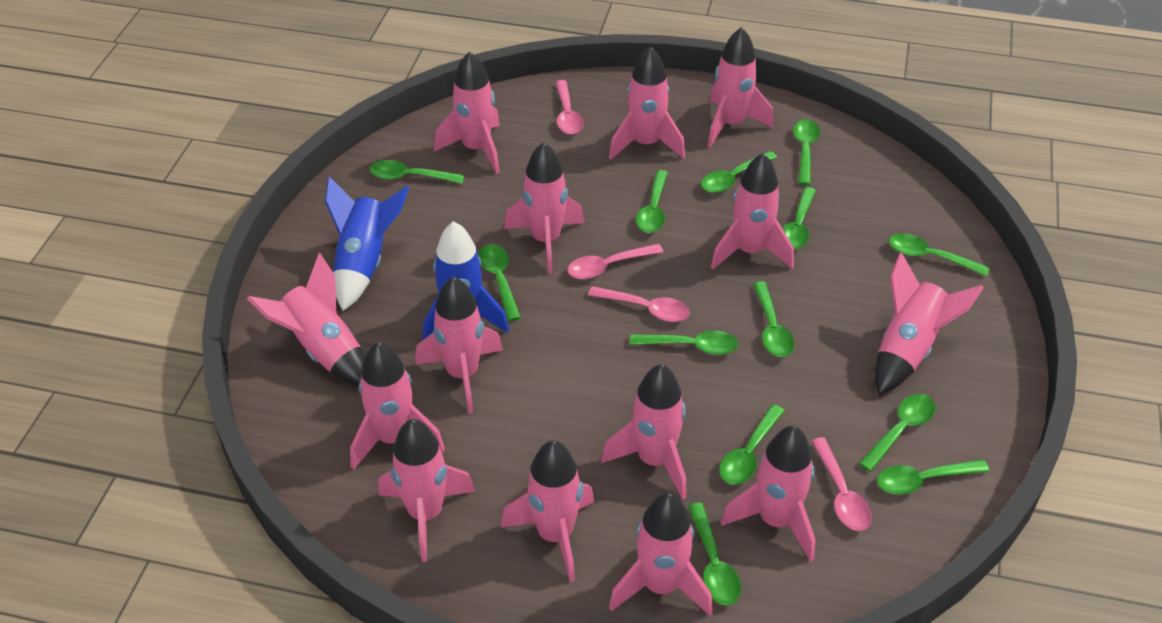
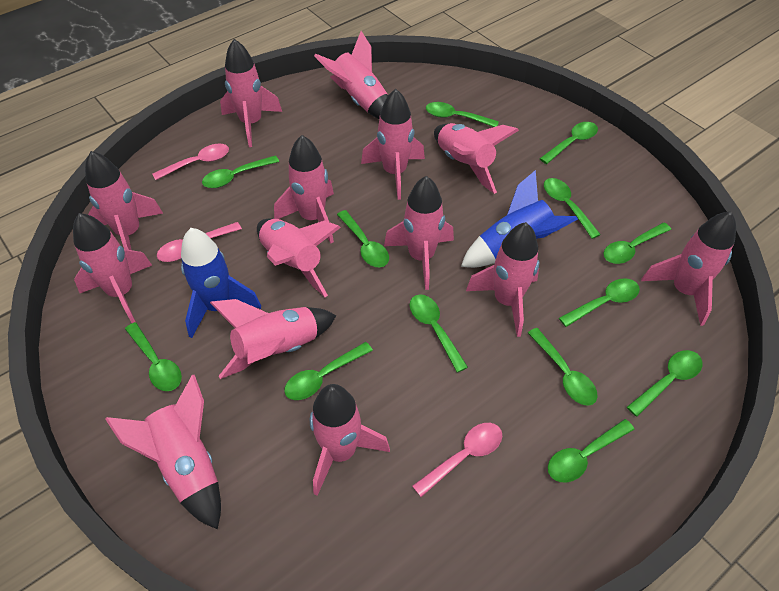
pink spoon: 4 -> 3

